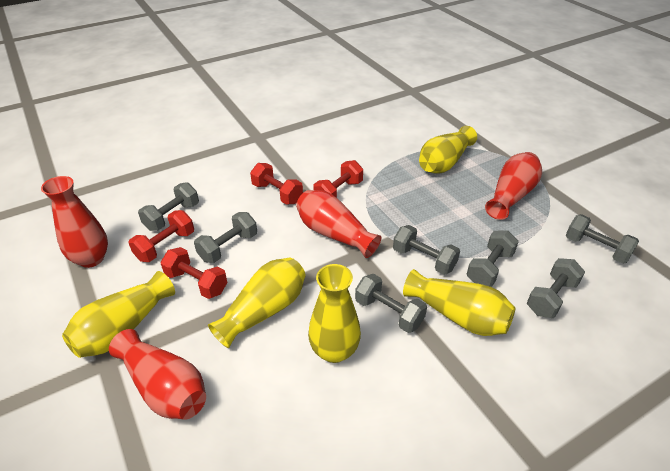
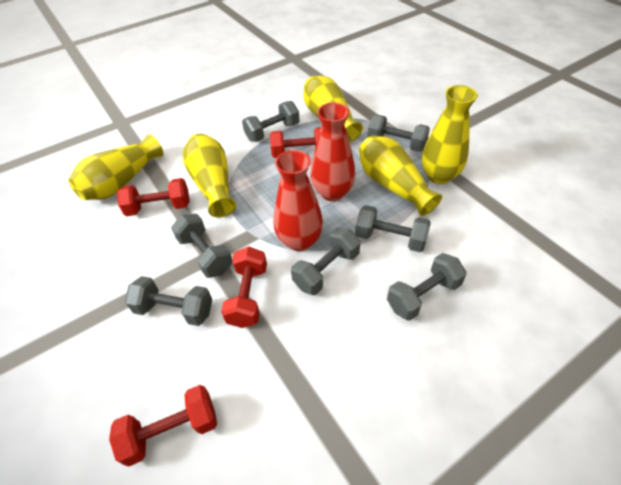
red vase: 4 -> 2

